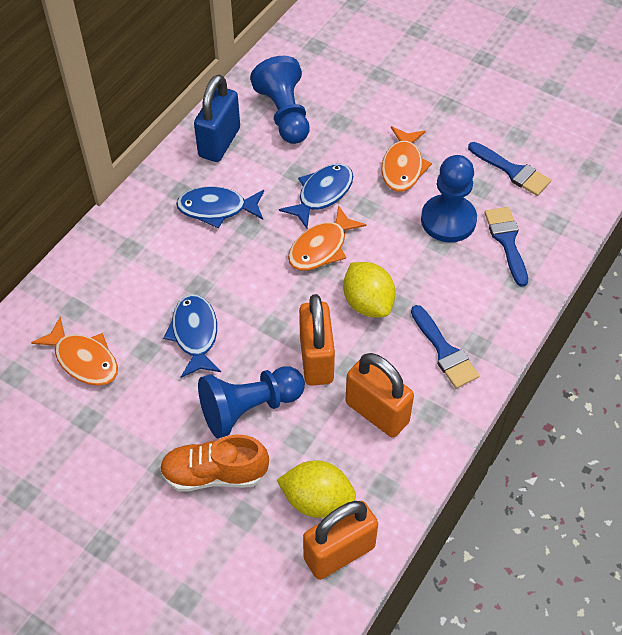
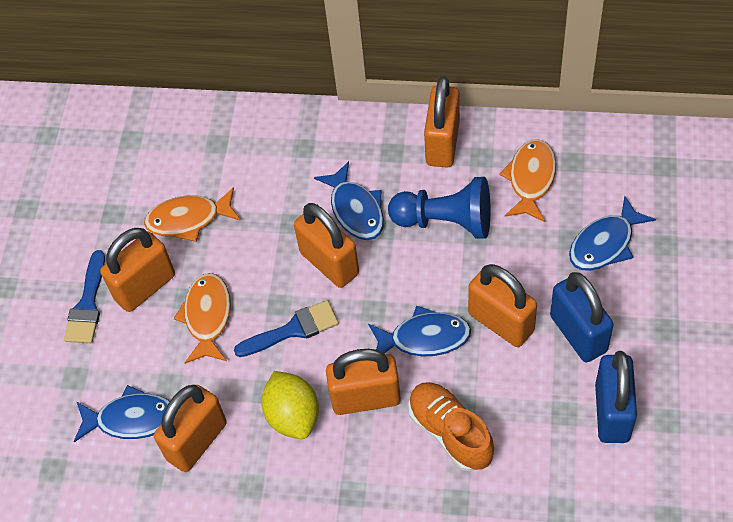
blue brush: 3 -> 2
blue fish: 3 -> 4
blue padlock: 1 -> 2
blue pawn: 3 -> 1
orange padlock: 3 -> 6
yellow lemon: 2 -> 1

